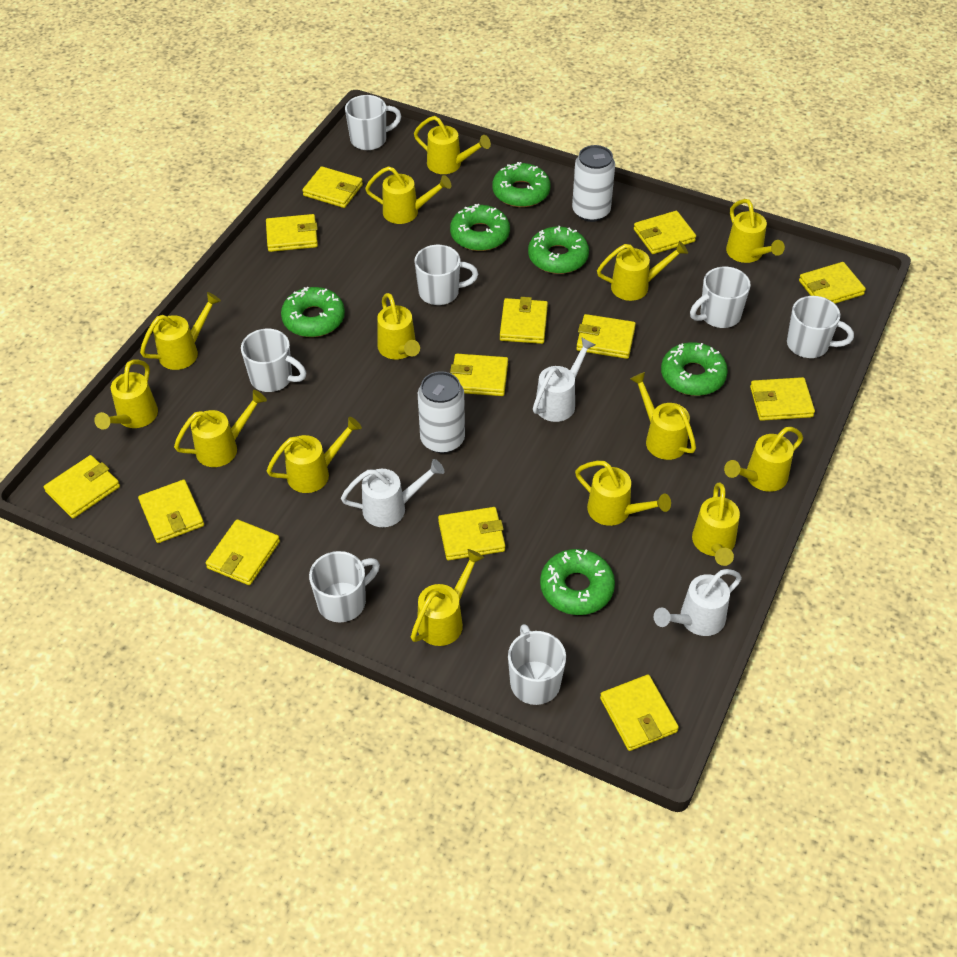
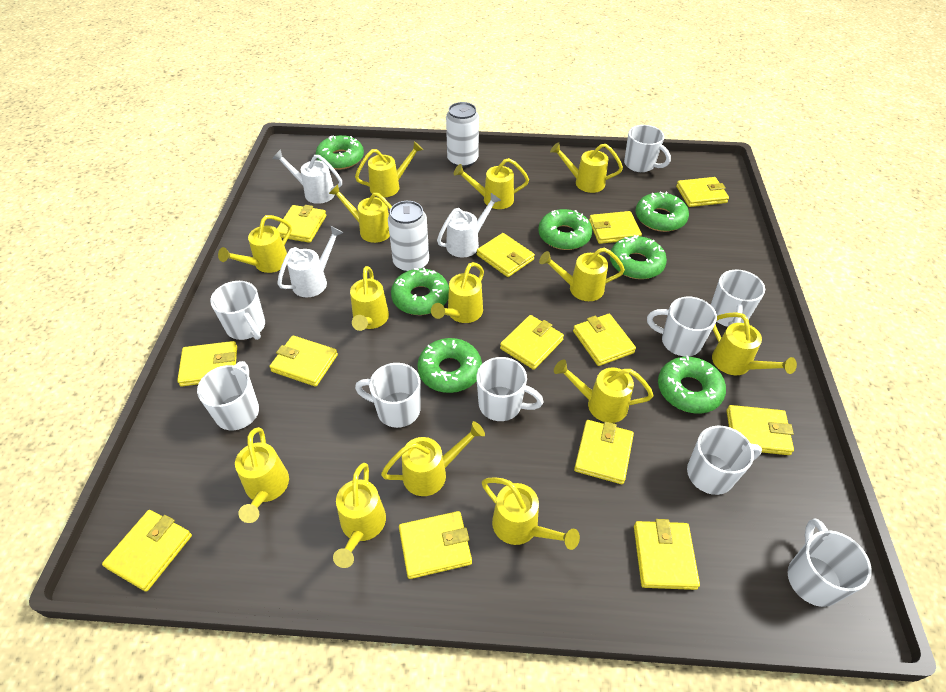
green donut: 6 -> 7
white mug: 7 -> 9

